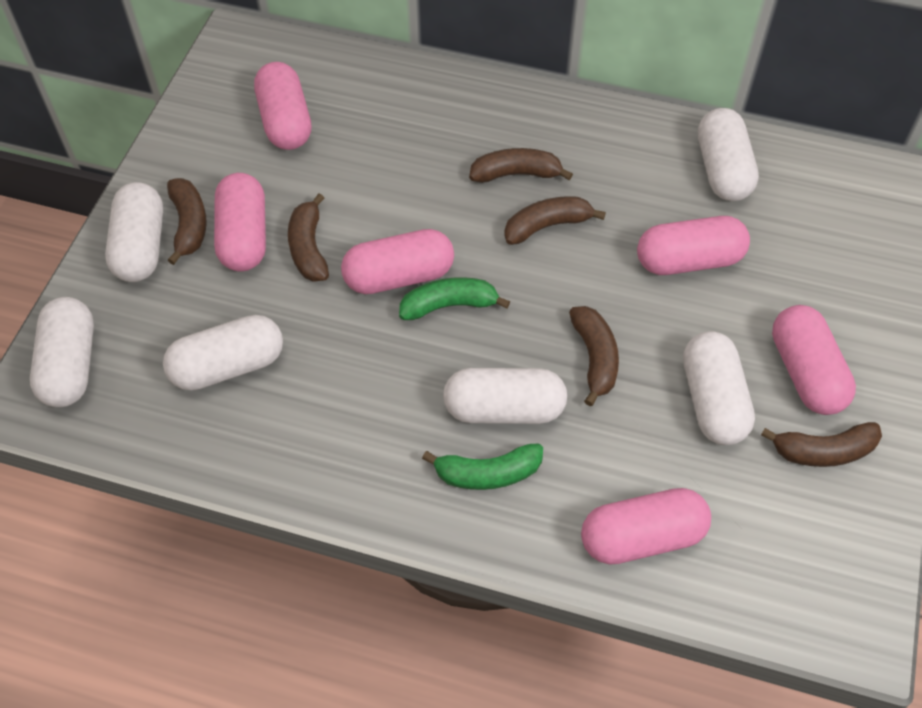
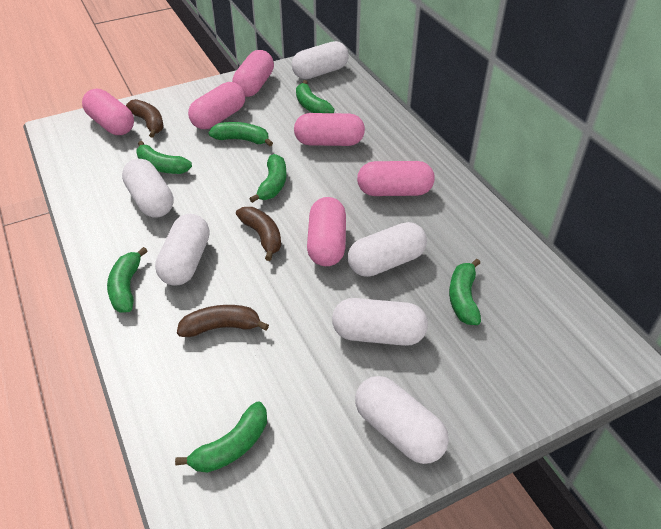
brown banana: 6 -> 3
green banana: 2 -> 7

